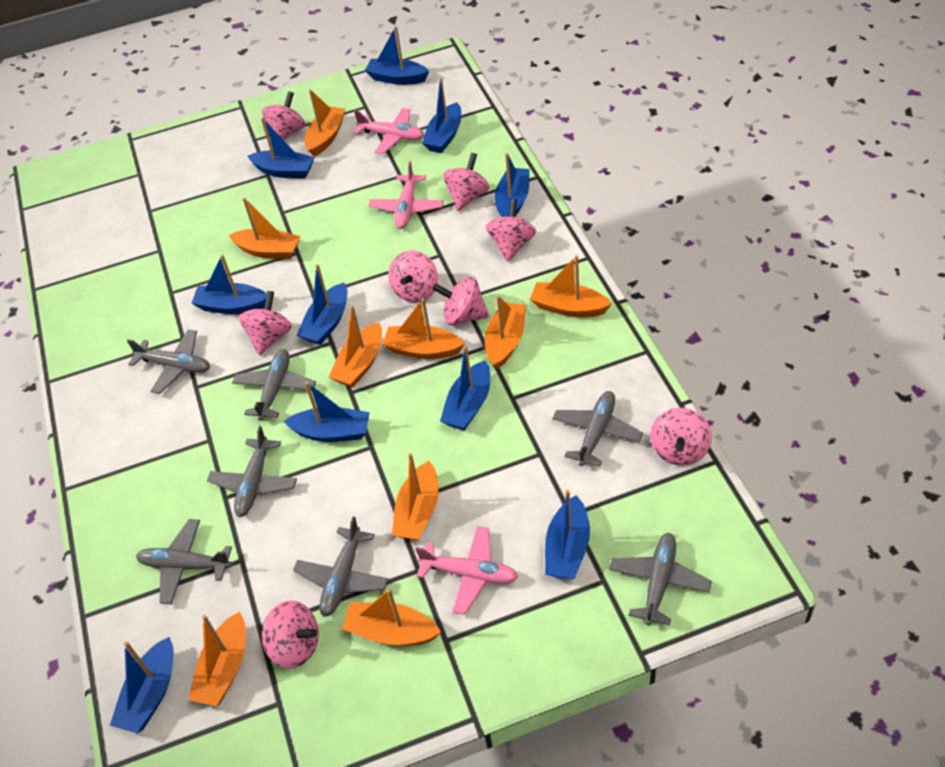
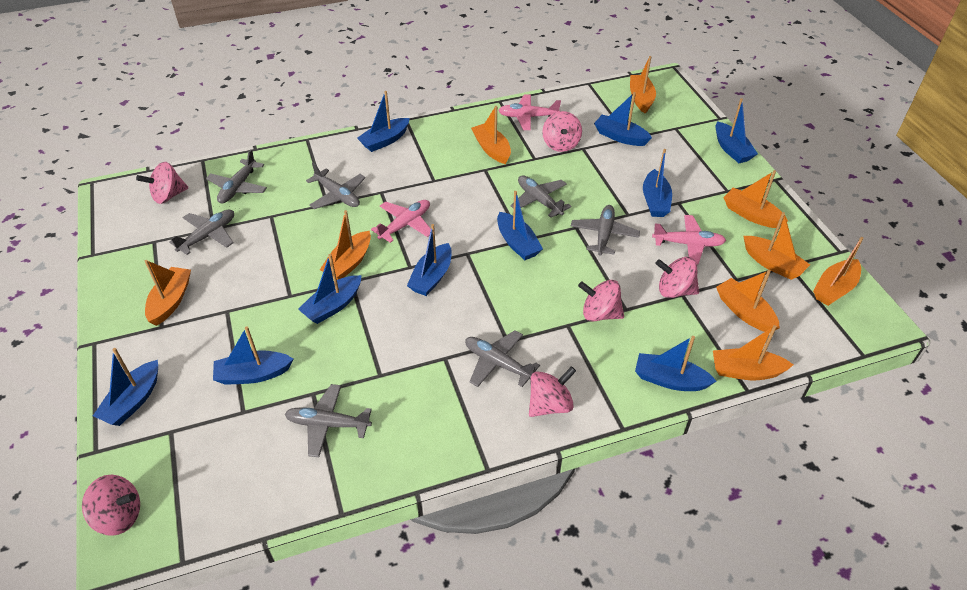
pink spinning top: 8 -> 6

